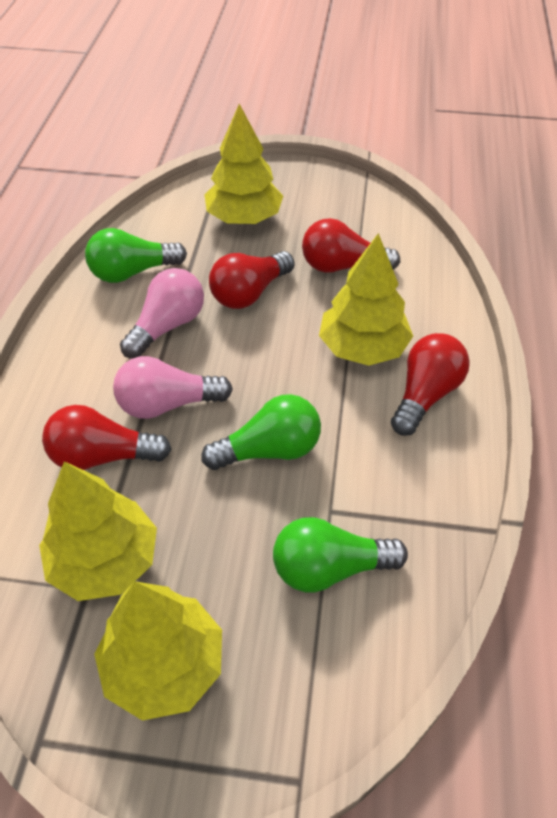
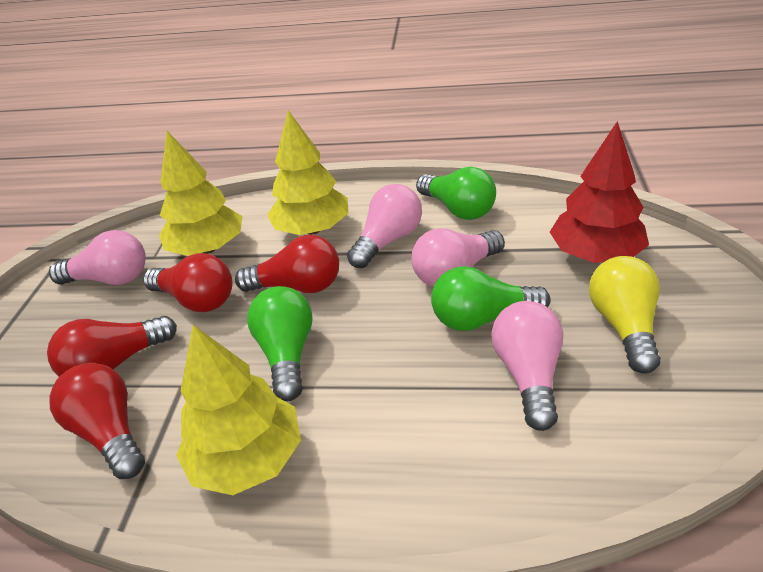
pink light bulb: 2 -> 4
red tree: 0 -> 1
yellow light bulb: 0 -> 1
yellow tree: 4 -> 3

